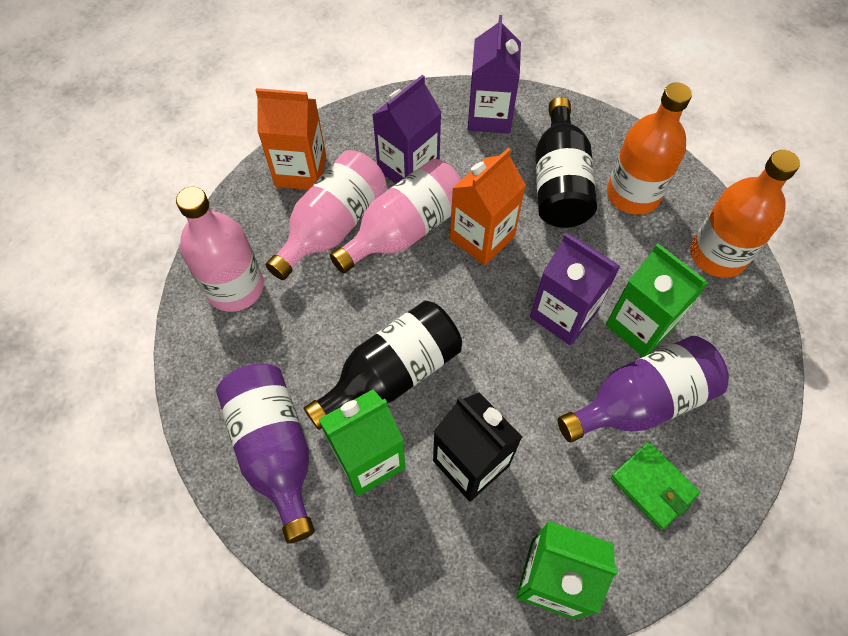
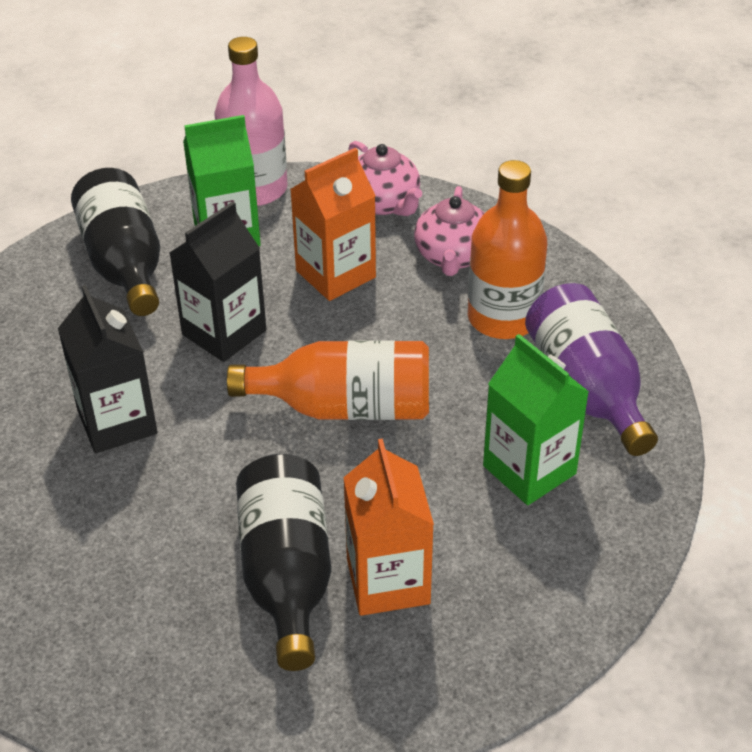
black carton: 1 -> 2
green carton: 3 -> 2
green wallet: 1 -> 0
pink bottle: 3 -> 1
pink teapot: 0 -> 2
purple bottle: 2 -> 1
purple carton: 3 -> 0

